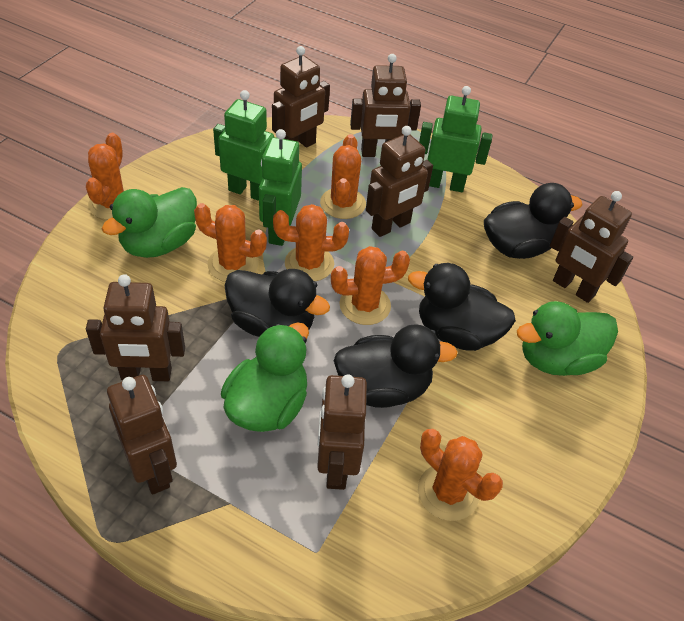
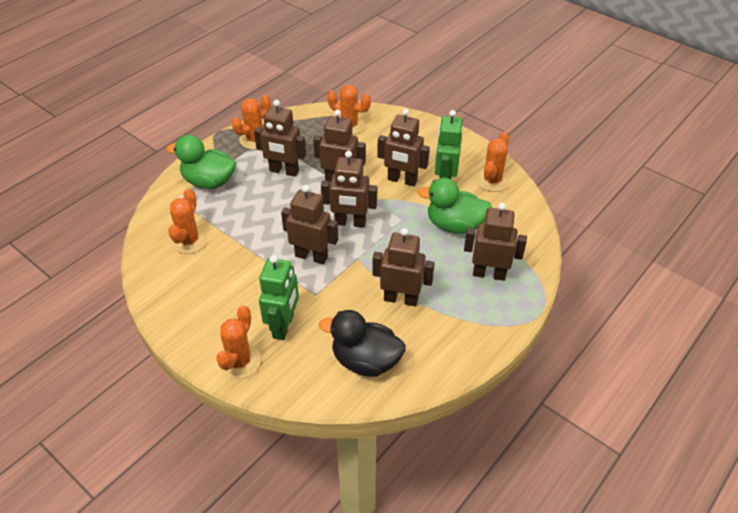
black duck: 4 -> 1
green duck: 3 -> 2
green robot: 3 -> 2
orange cactus: 6 -> 5

